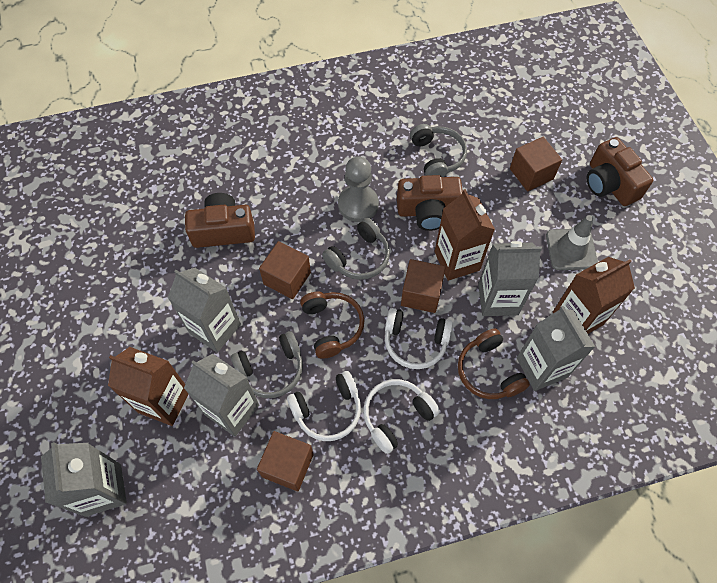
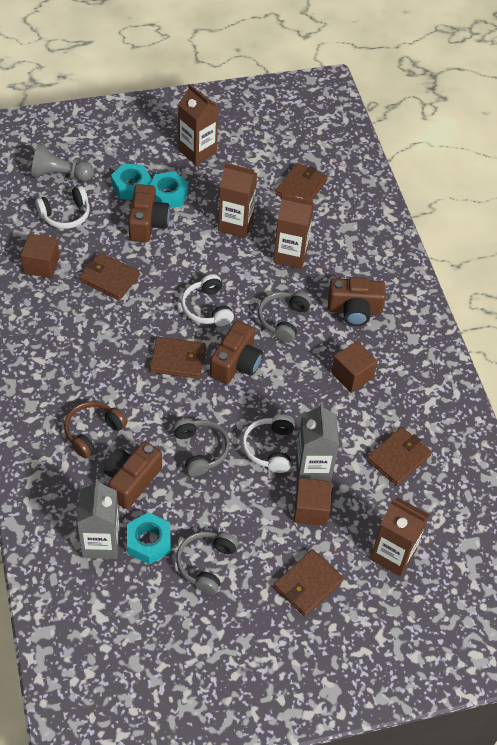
brown camera: 3 -> 4
brown carton: 3 -> 4
brown cube: 4 -> 3
brown headphones: 2 -> 1
brown wallet: 0 -> 5
grey carton: 5 -> 2
grey traffic cone: 1 -> 0
turquoise nut: 0 -> 3

